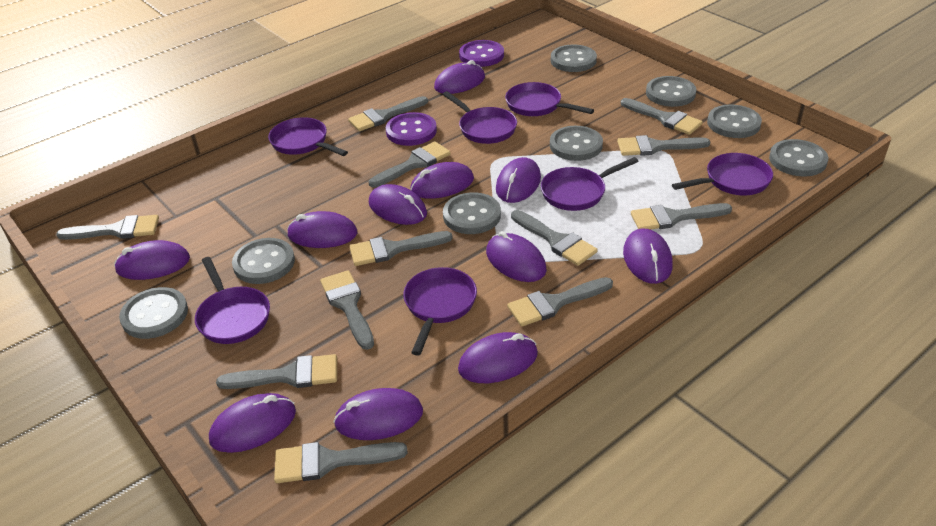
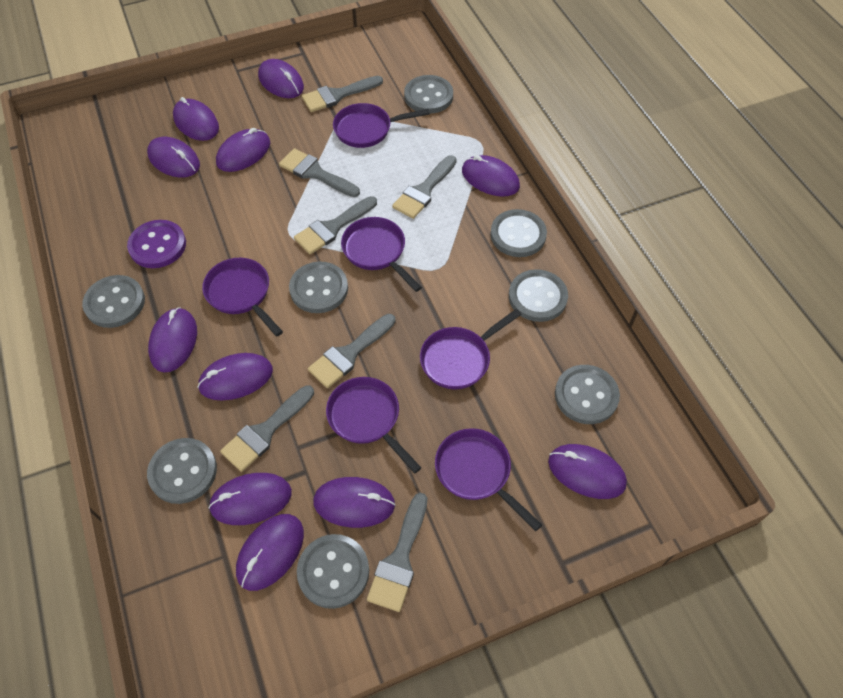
grey brush: 12 -> 7
purple button: 2 -> 1
purple pan: 7 -> 6

